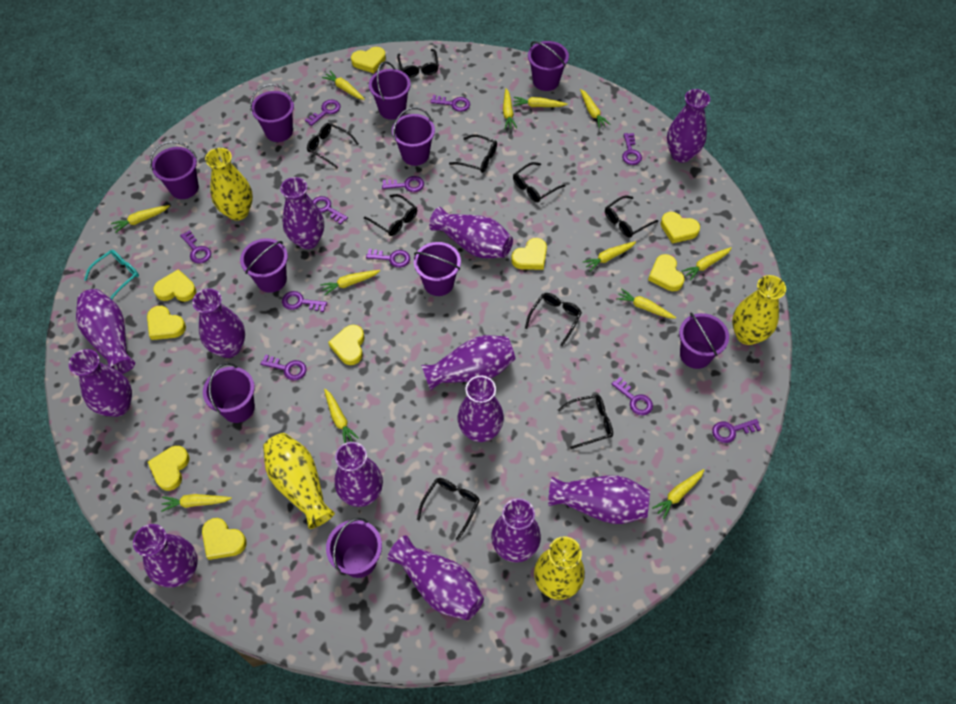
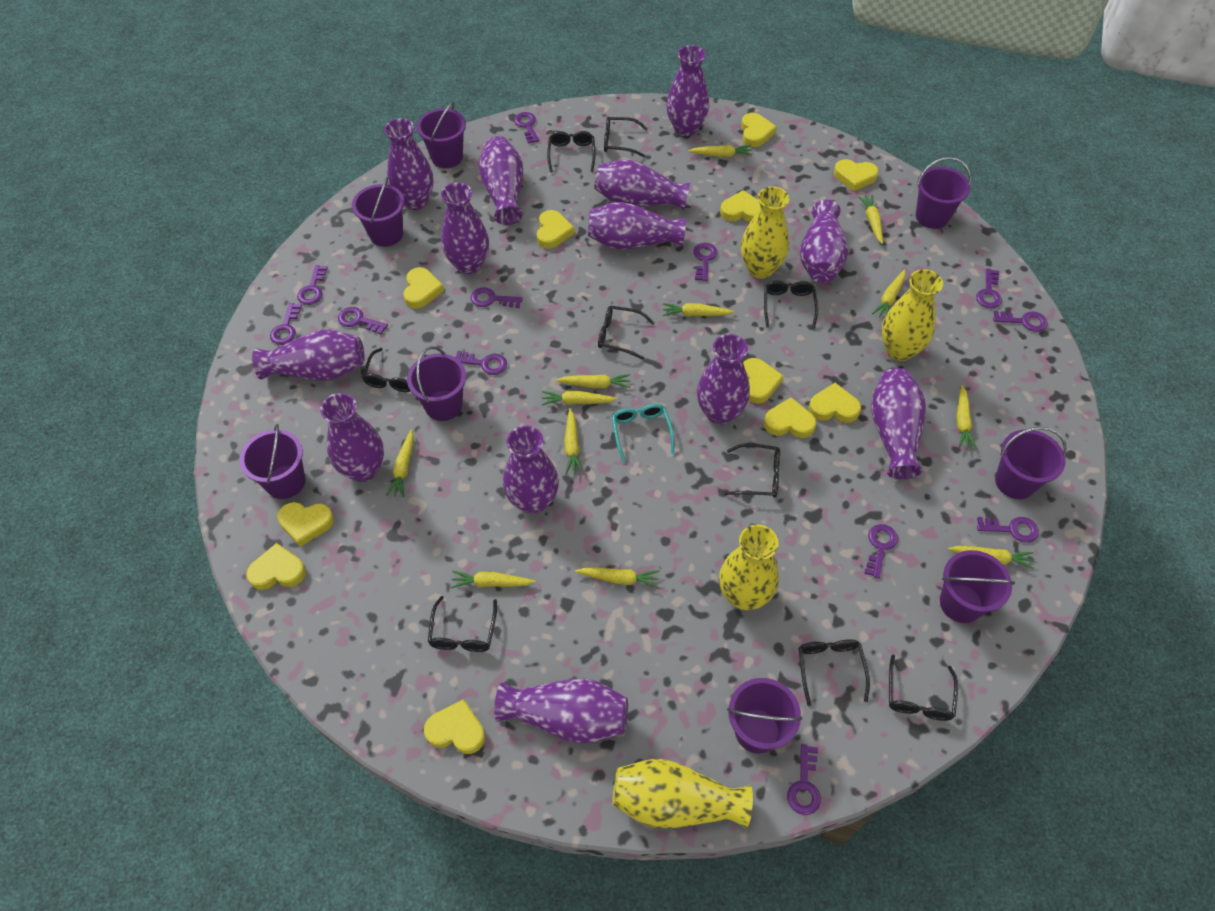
purple bucket: 10 -> 8
purple key: 11 -> 12
yellow heart: 9 -> 11

